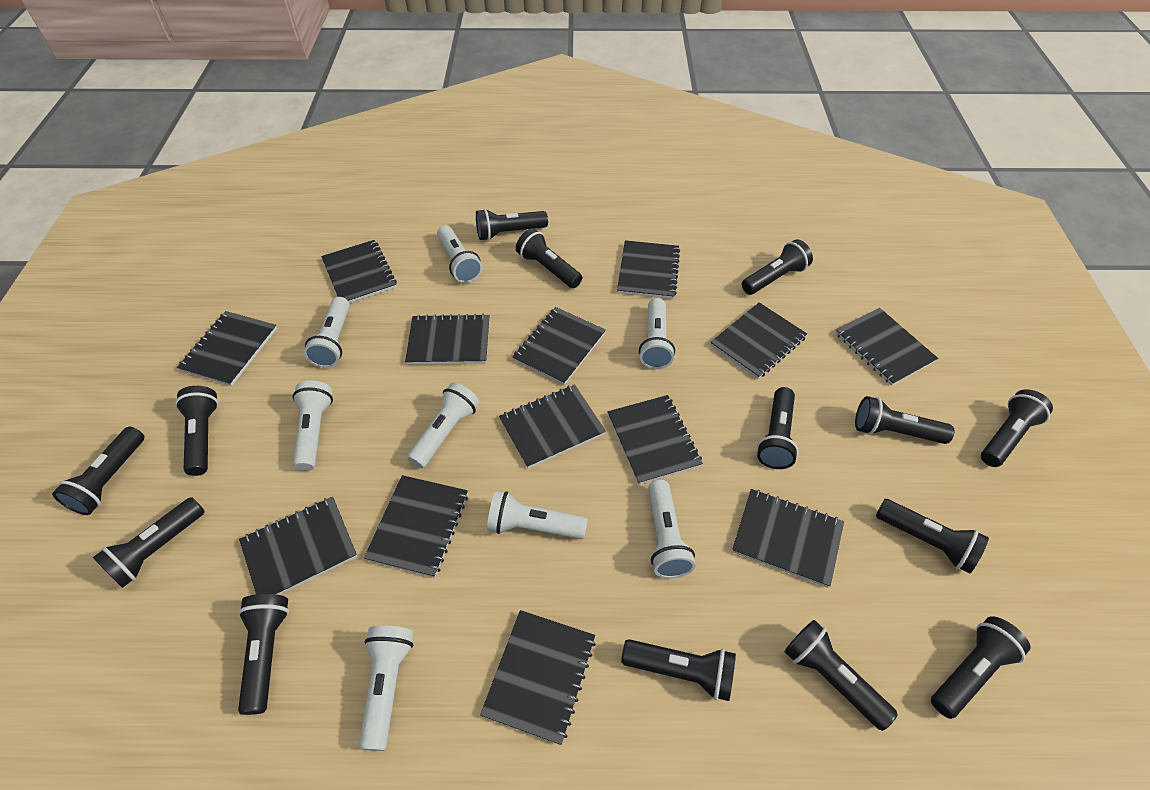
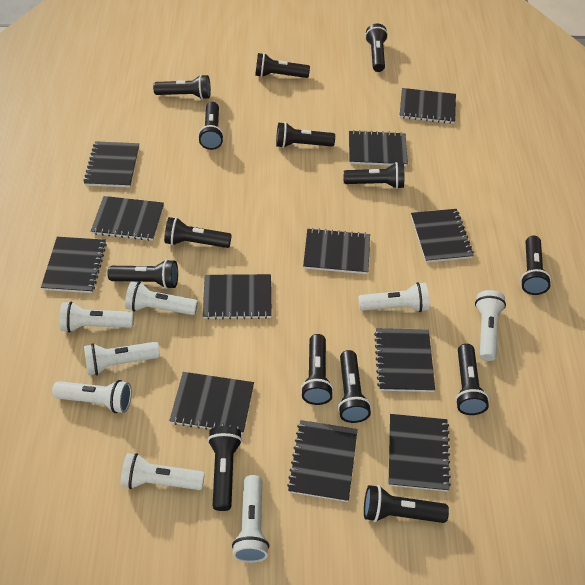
black notebook: 13 -> 12

